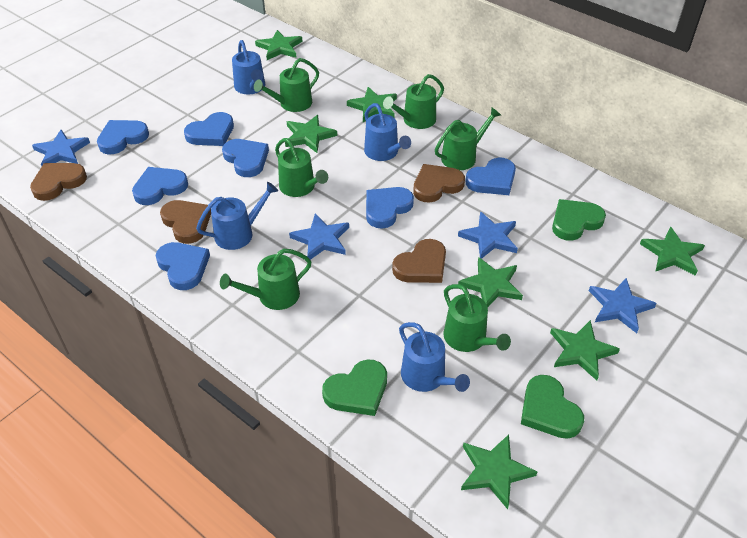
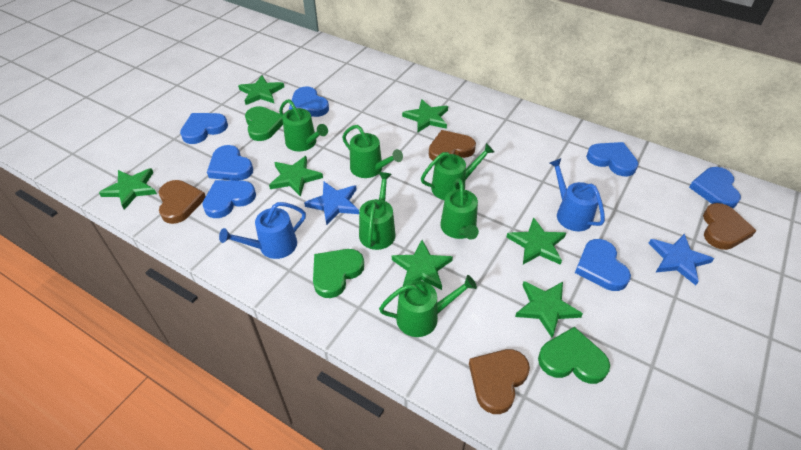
blue star: 4 -> 2
blue watering can: 4 -> 2

